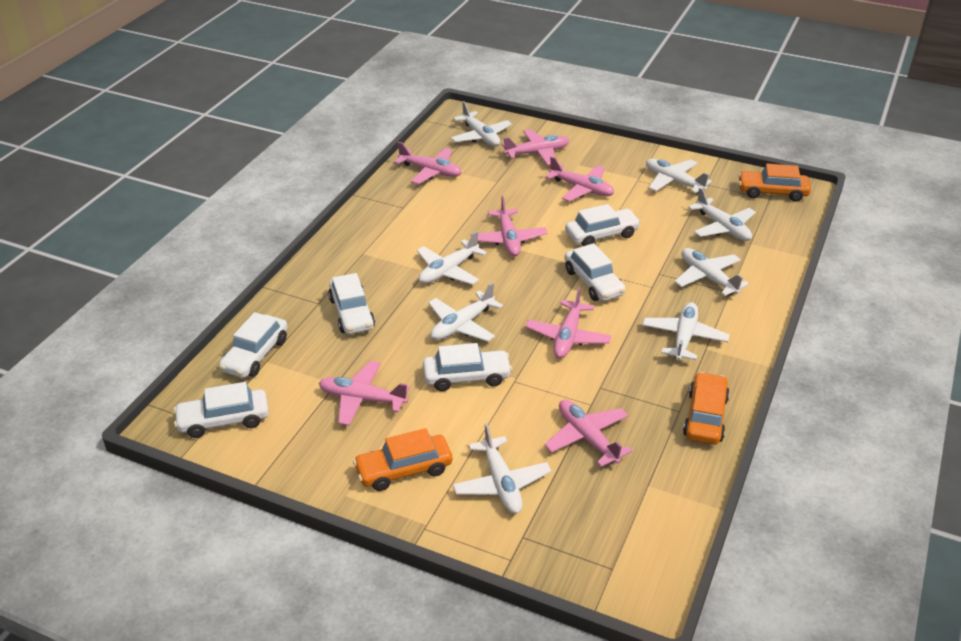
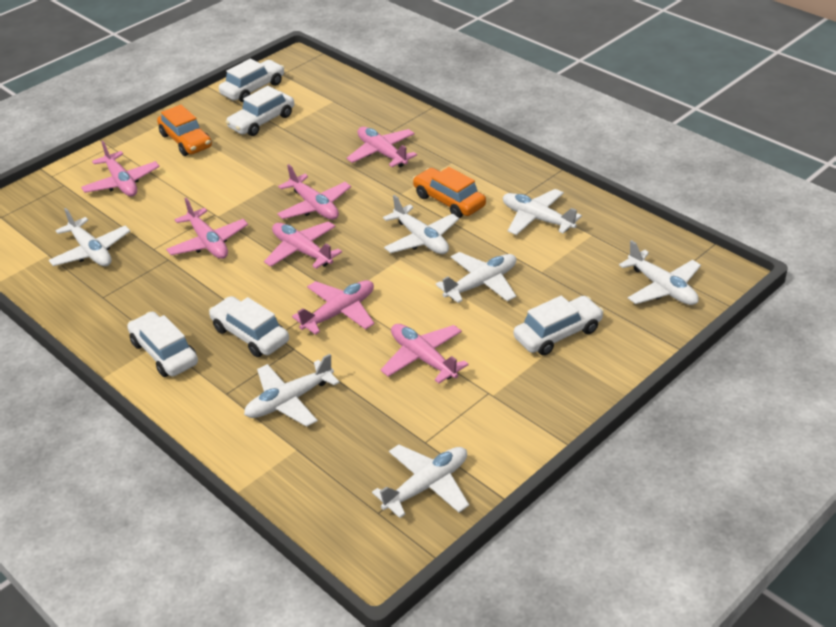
orange car: 3 -> 2
white car: 6 -> 5
white plane: 8 -> 7

